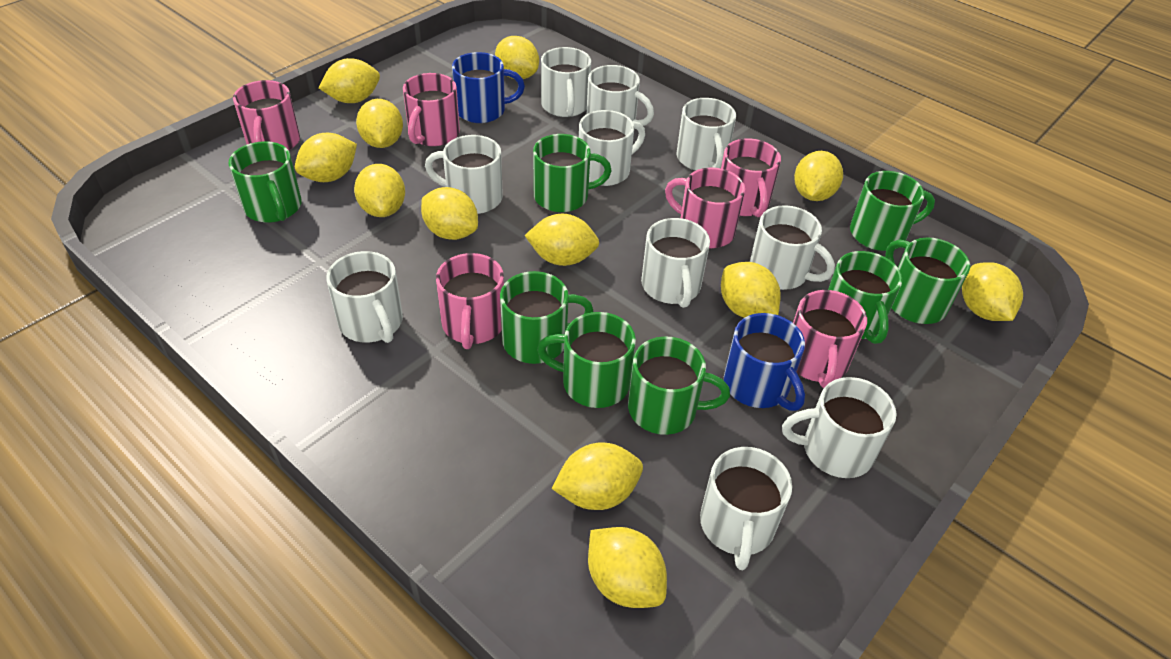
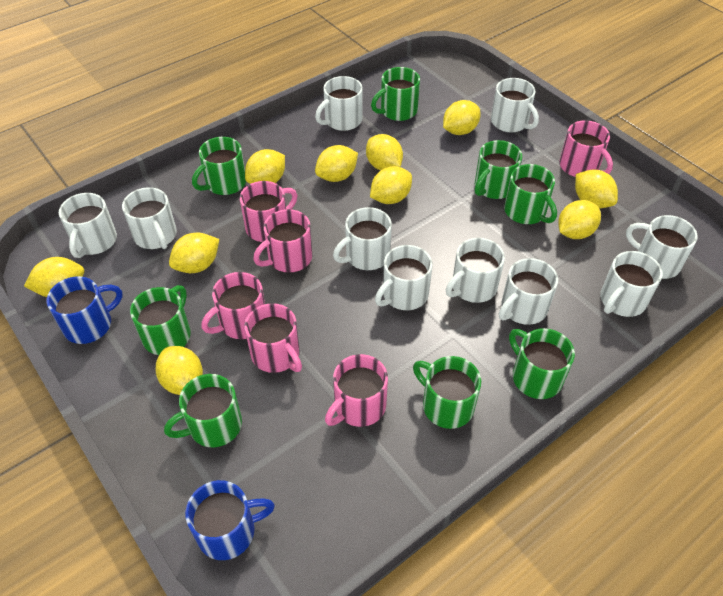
yellow lemon: 12 -> 10

